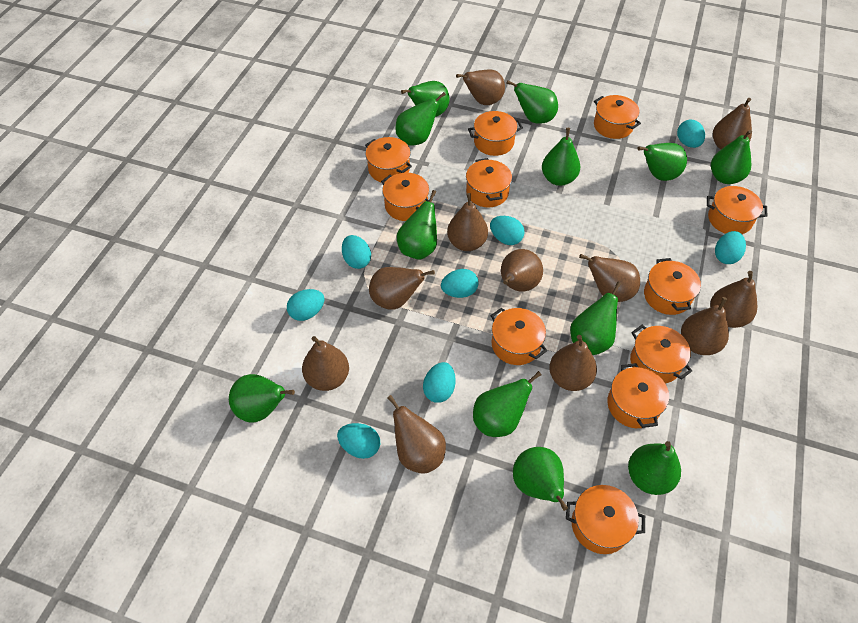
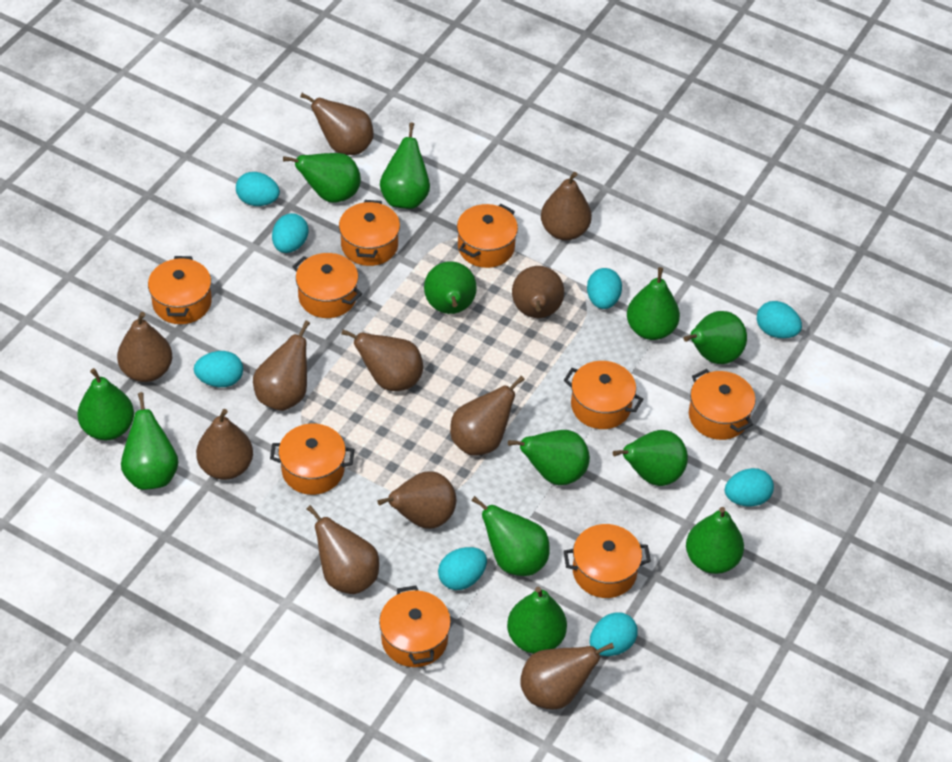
orange pot: 11 -> 9

